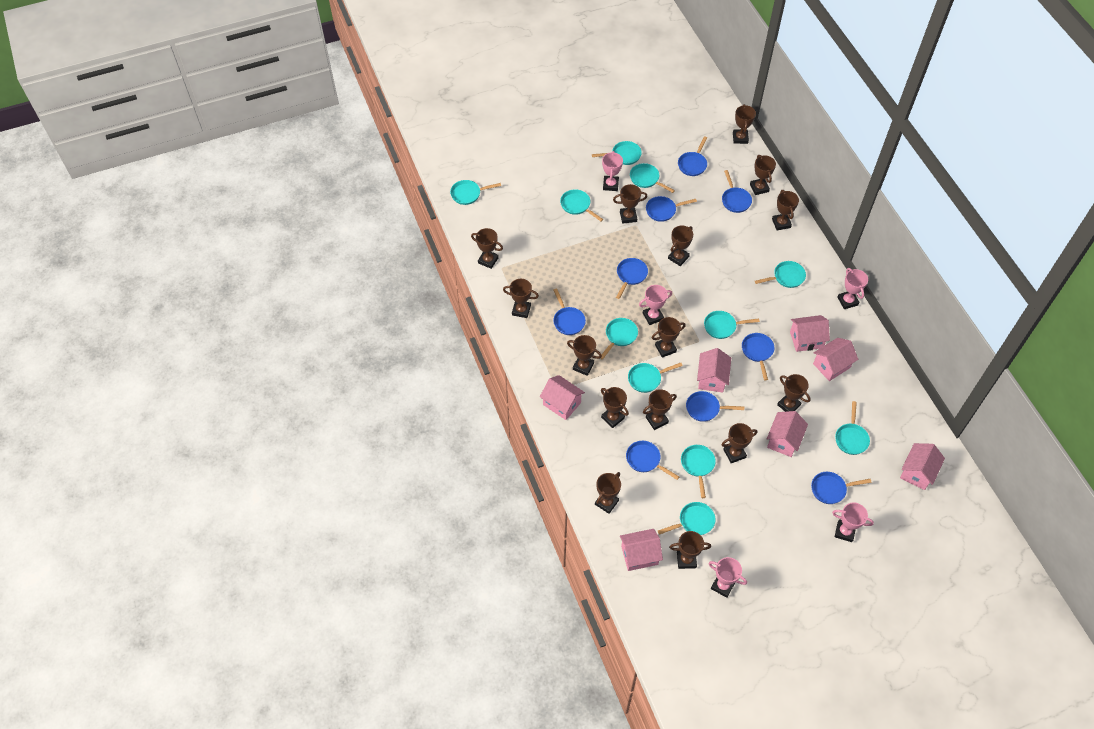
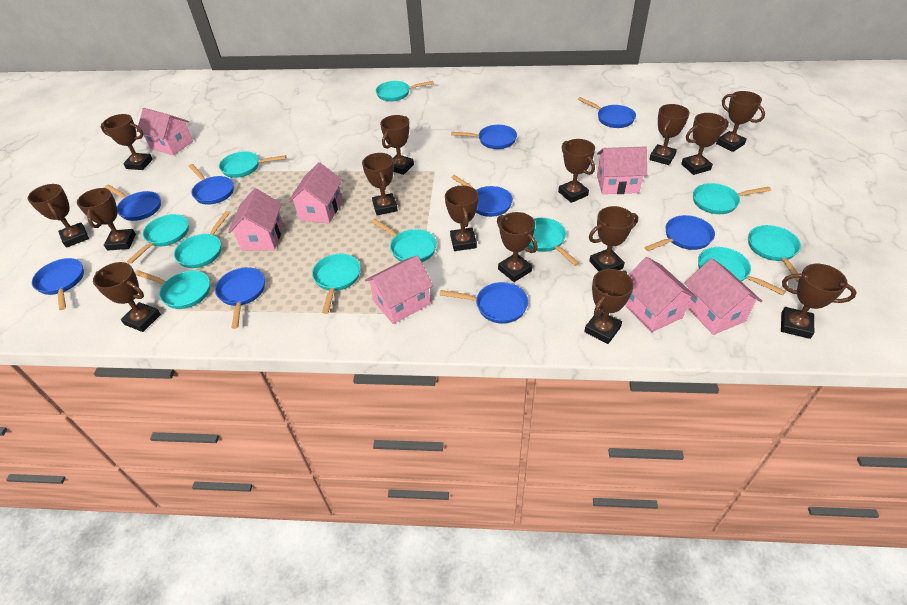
pink trophy: 5 -> 0

